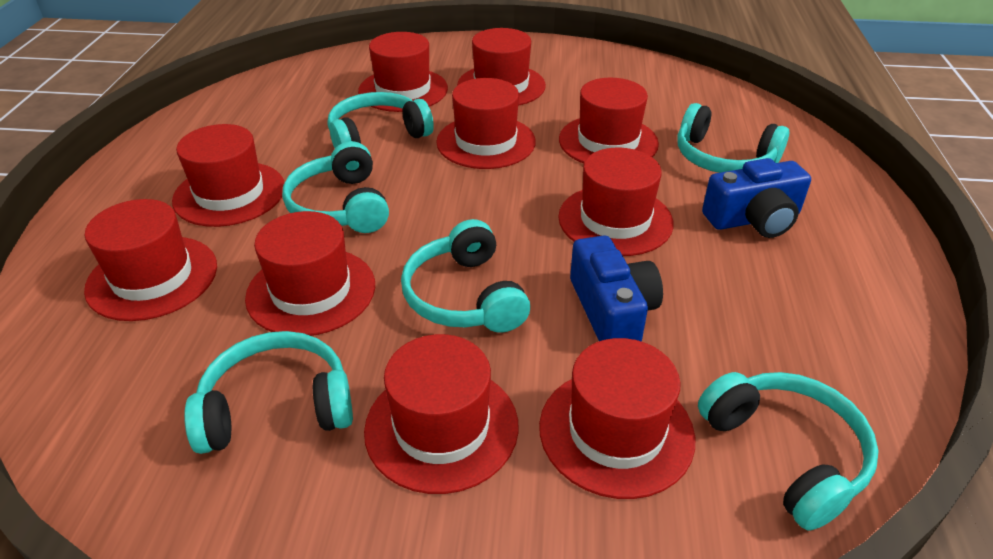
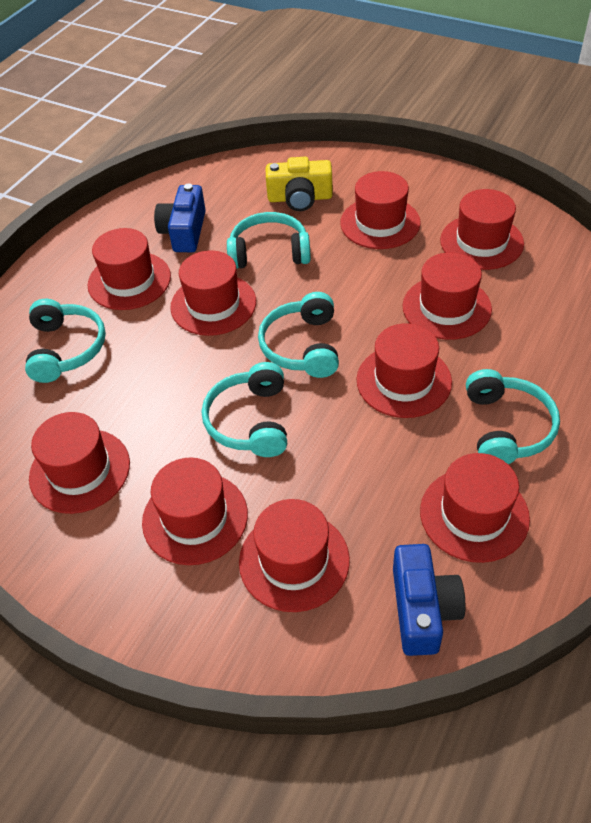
turquoise headphones: 6 -> 5
yellow camera: 0 -> 1

